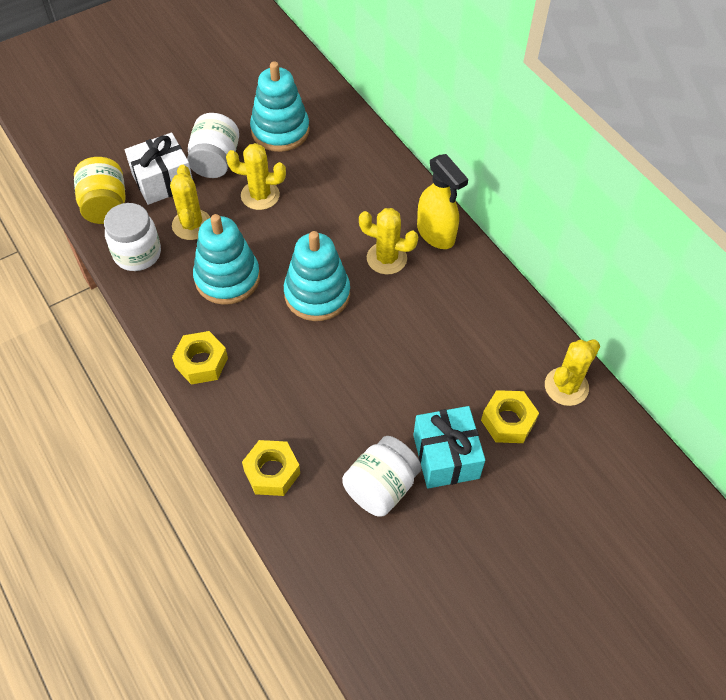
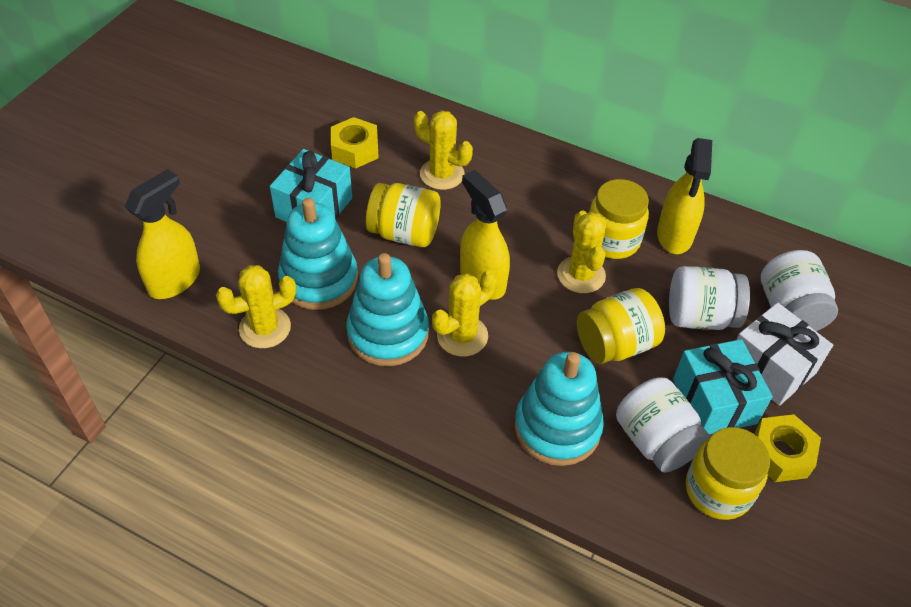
turquoise gift: 1 -> 2
yellow jar: 1 -> 4
yellow nut: 3 -> 2
yellow spray bottle: 1 -> 3

